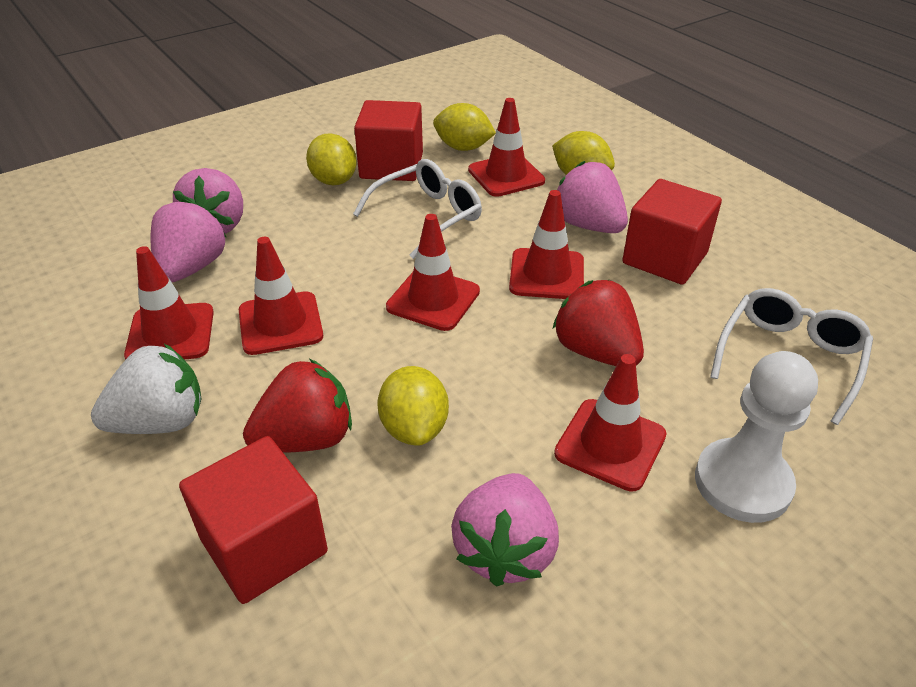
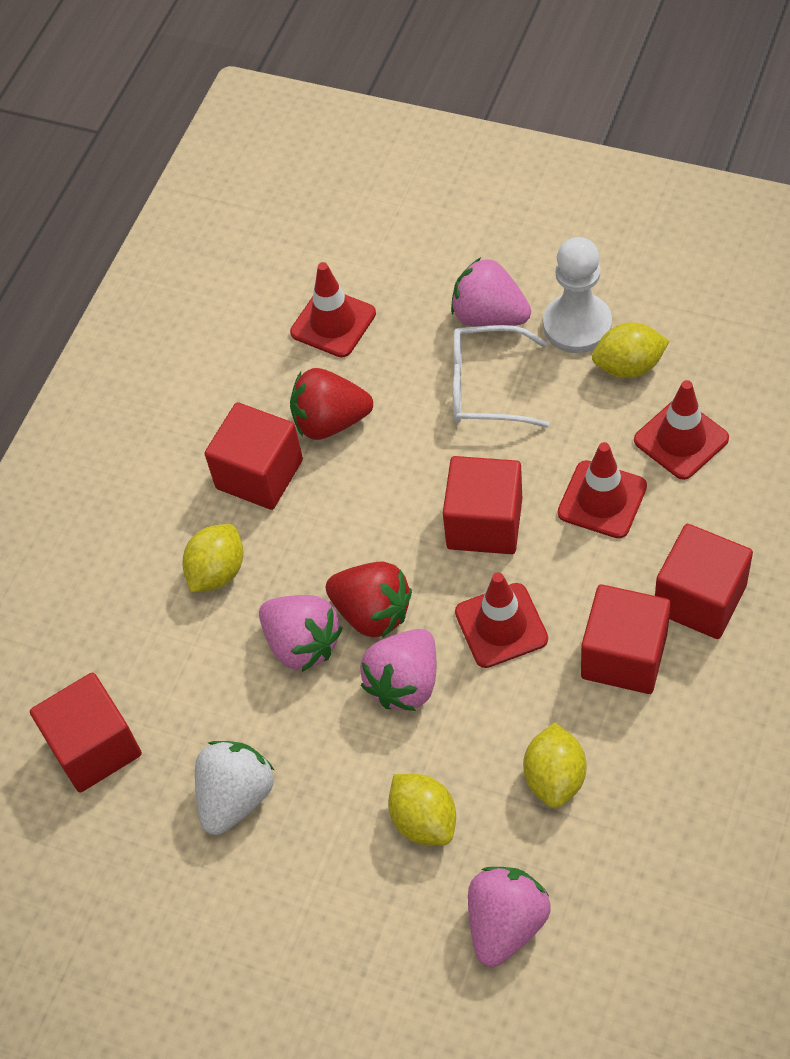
red cube: 3 -> 5
red traffic cone: 6 -> 4
white glasses: 2 -> 1

